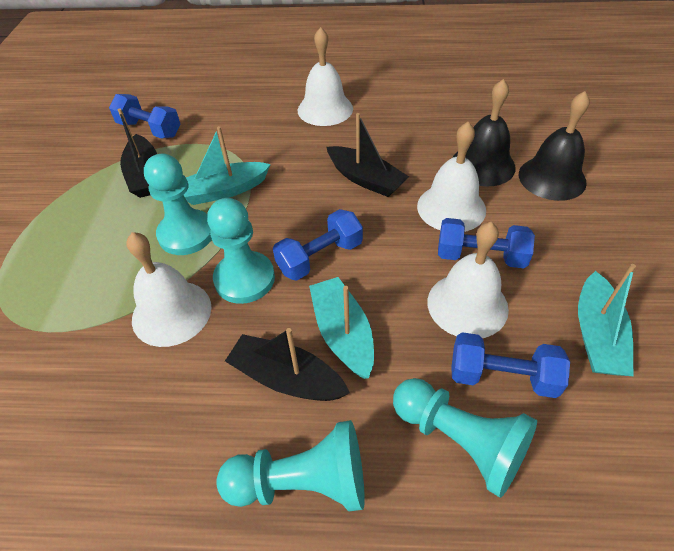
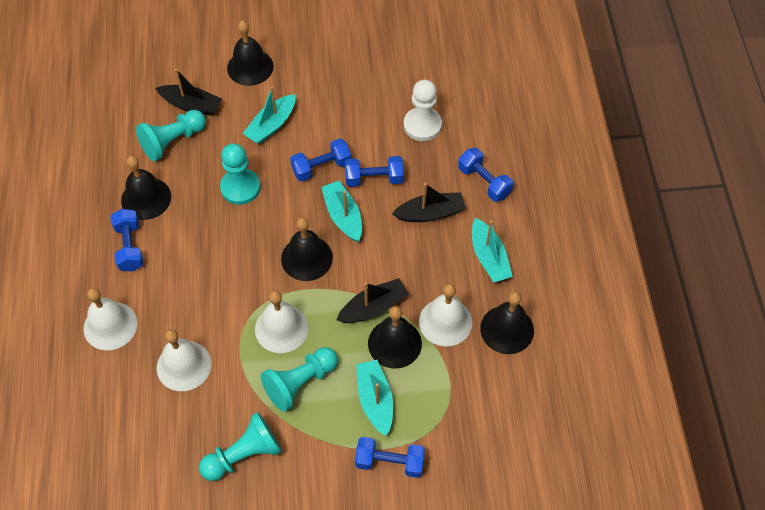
black bell: 2 -> 5
blue dumbbell: 4 -> 5
turquoise boat: 3 -> 4
white pawn: 0 -> 1

